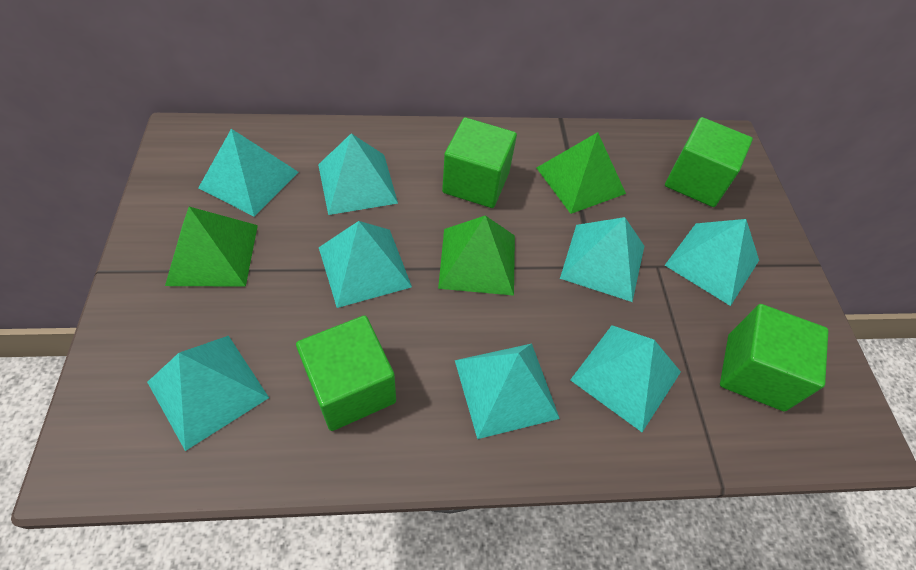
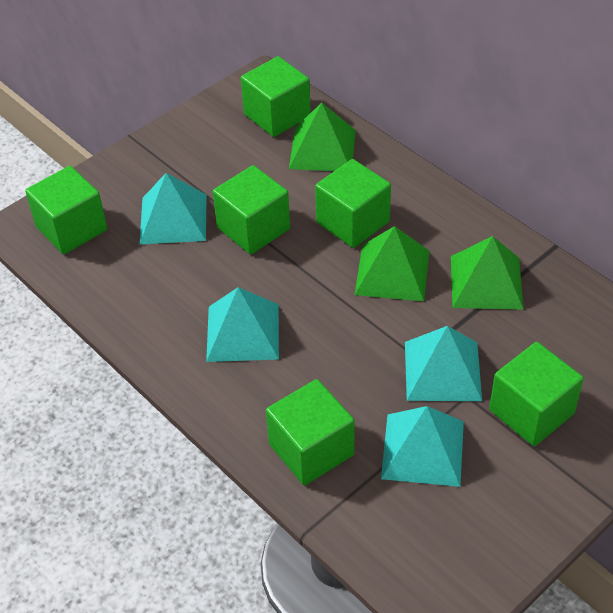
green cube: 4 -> 6
turquoise pyramid: 8 -> 4

